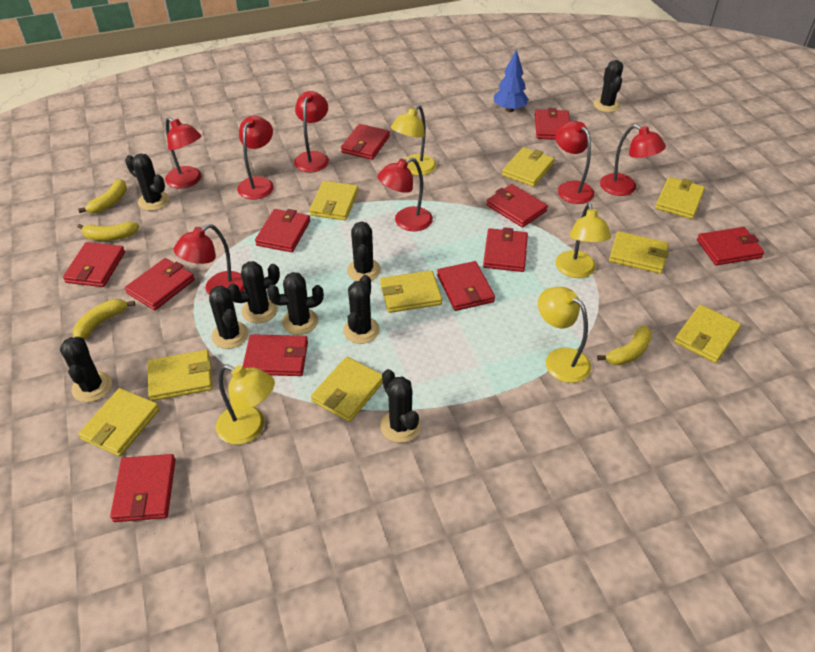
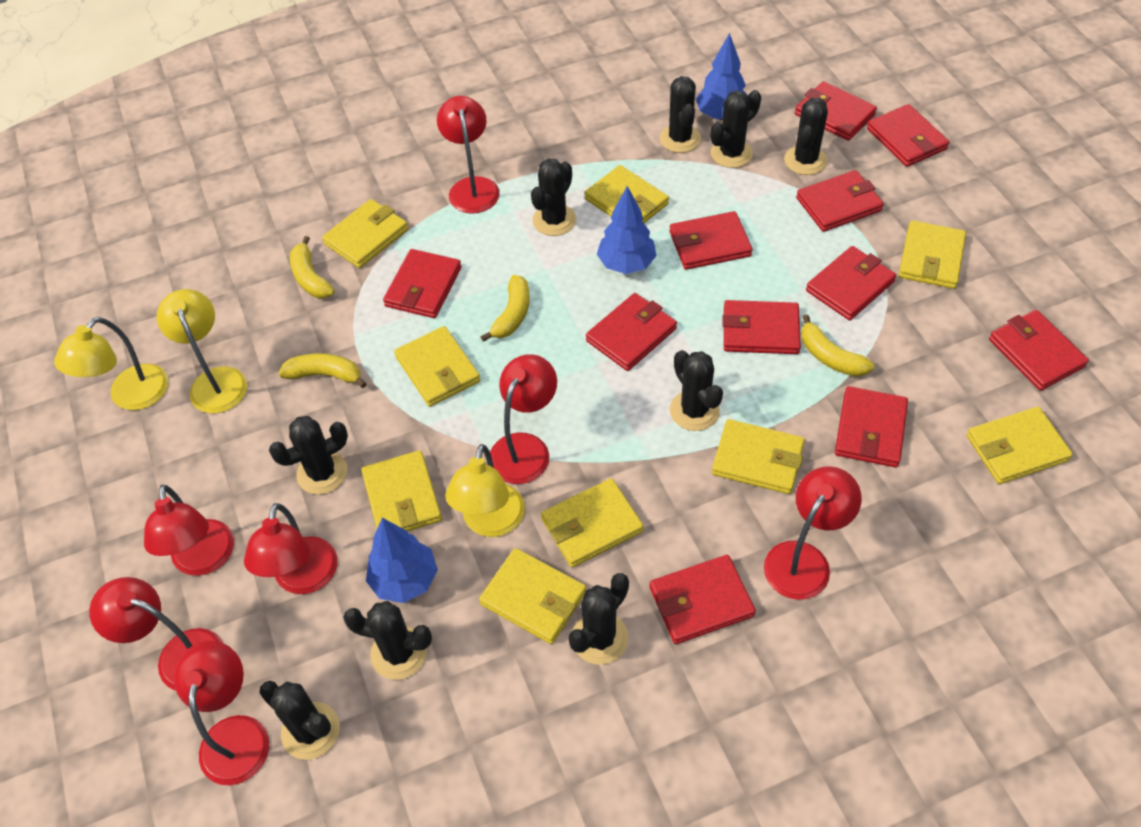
blue tree: 1 -> 3
yellow lamp: 4 -> 3

